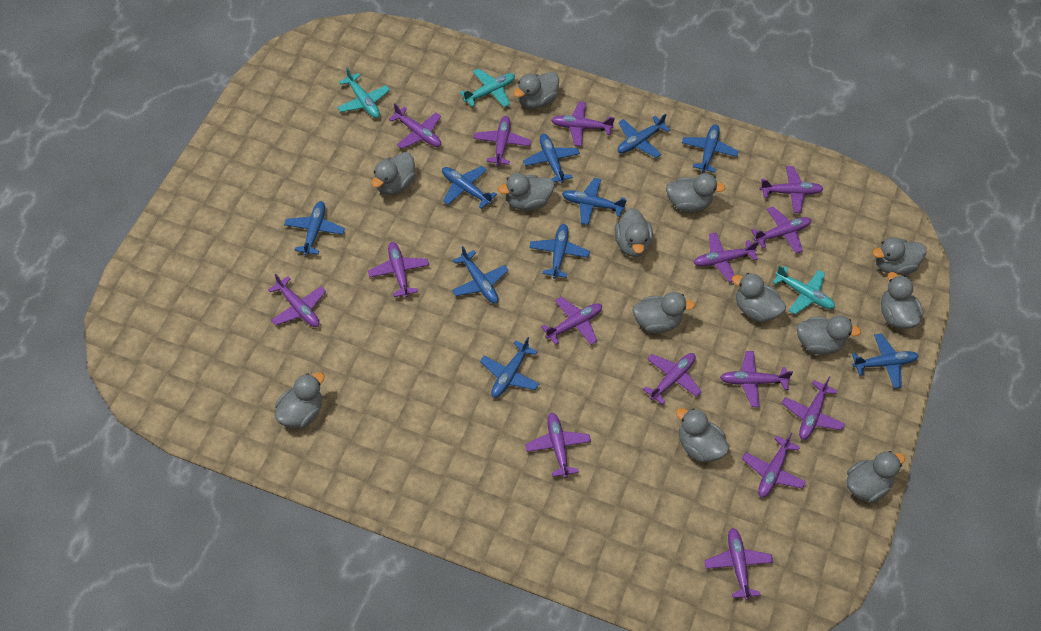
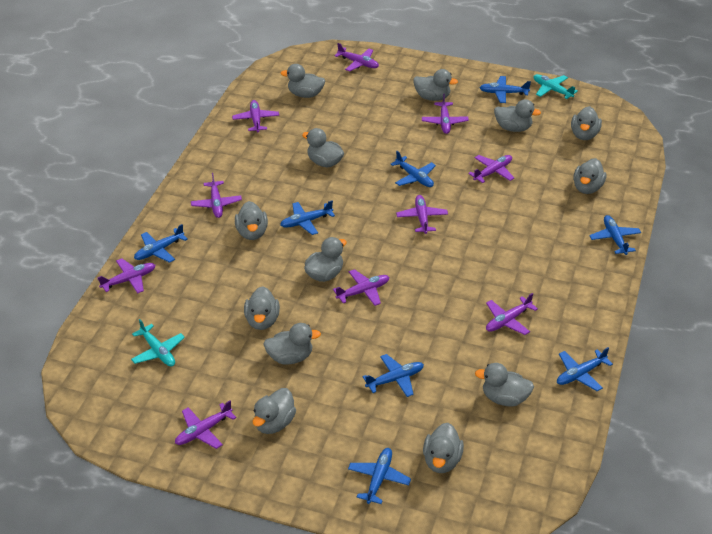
blue plane: 10 -> 8
purple plane: 15 -> 10
turquoise plane: 3 -> 2

